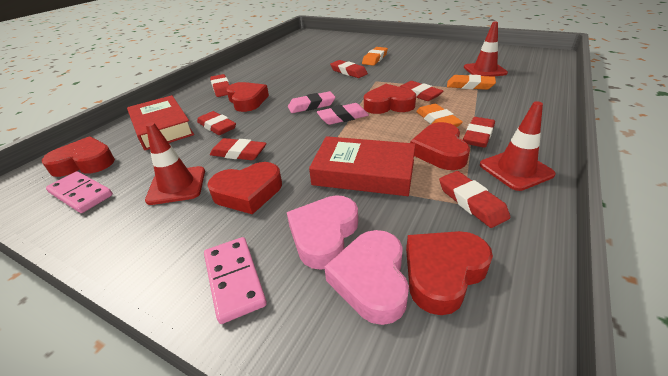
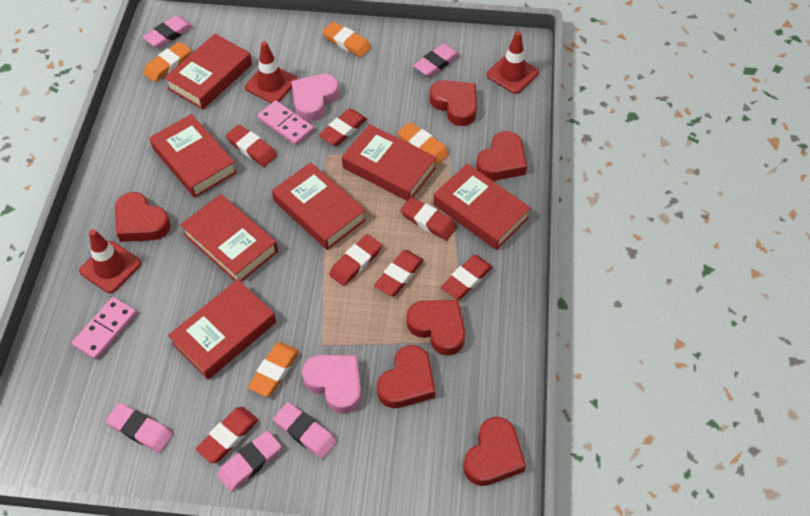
orange eraser: 3 -> 4
pink eraser: 2 -> 5
red book: 2 -> 7

